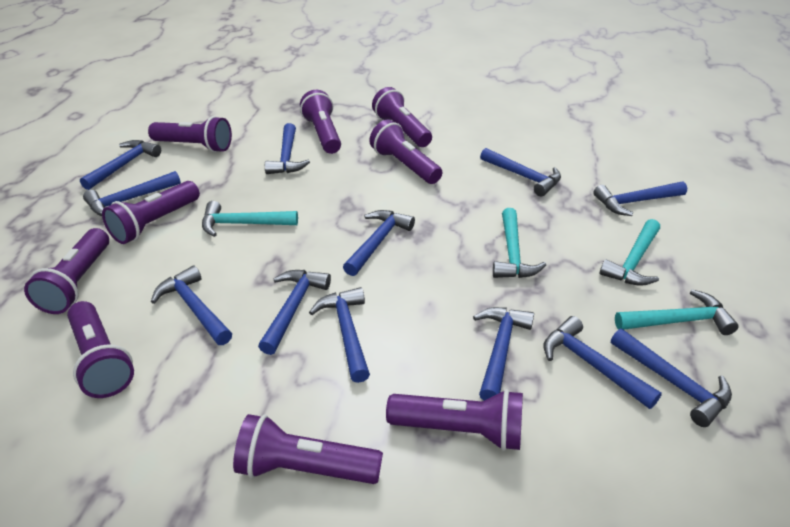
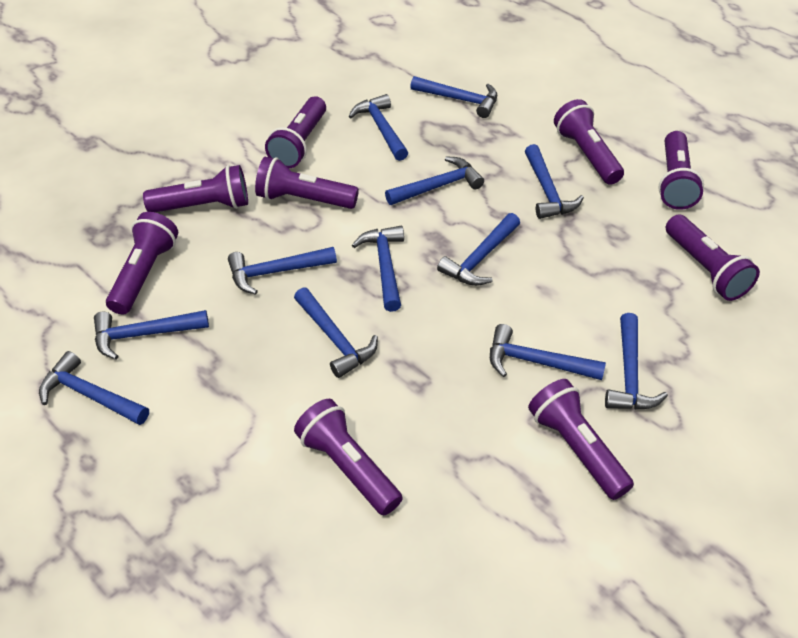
turquoise hammer: 4 -> 0

